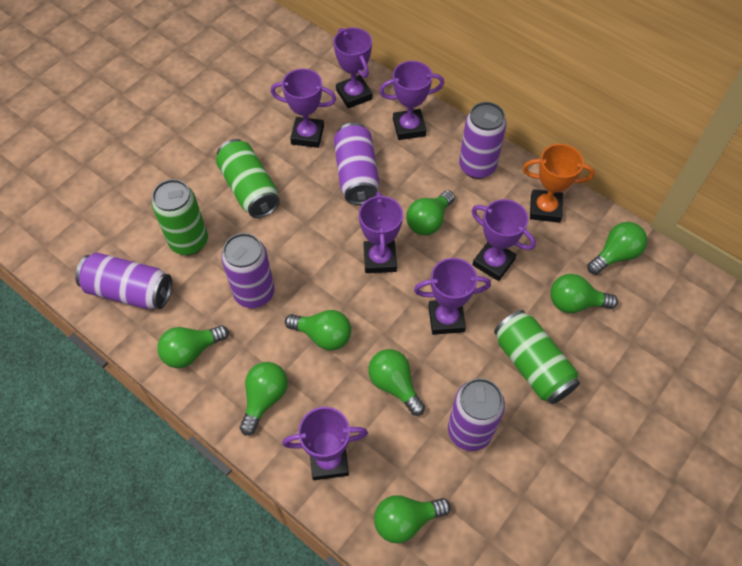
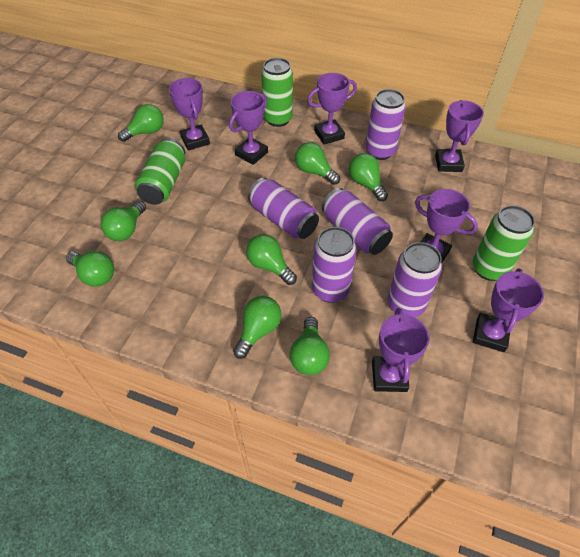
orange trophy: 1 -> 0

